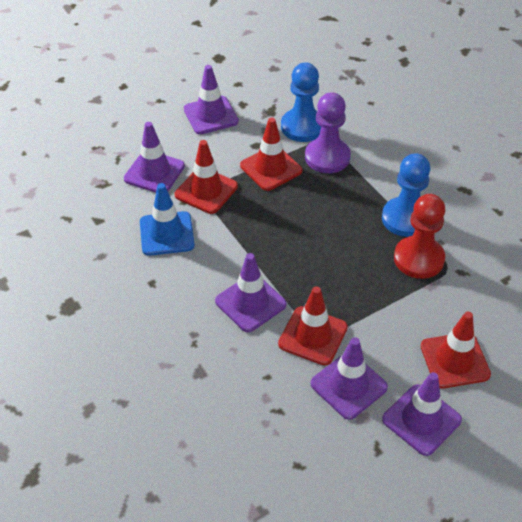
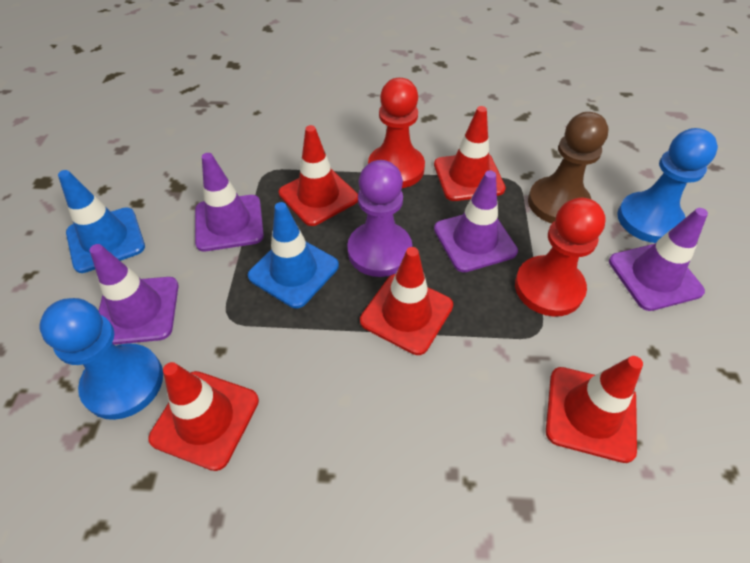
blue traffic cone: 1 -> 2
brown pawn: 0 -> 1
purple traffic cone: 5 -> 4
red pawn: 1 -> 2
red traffic cone: 4 -> 5

